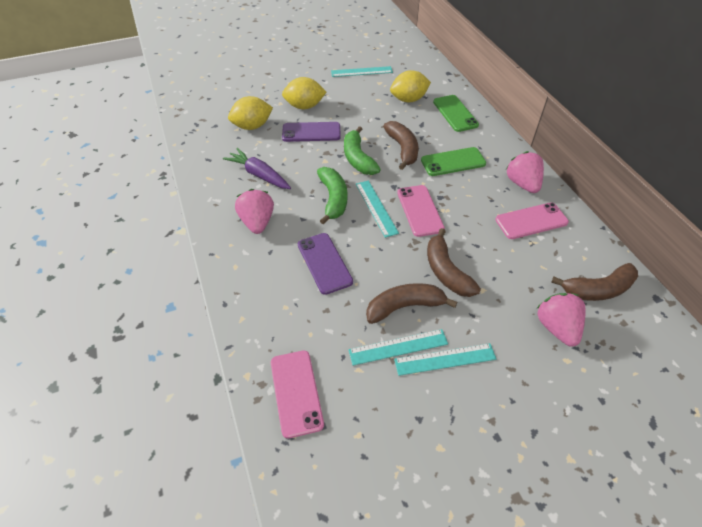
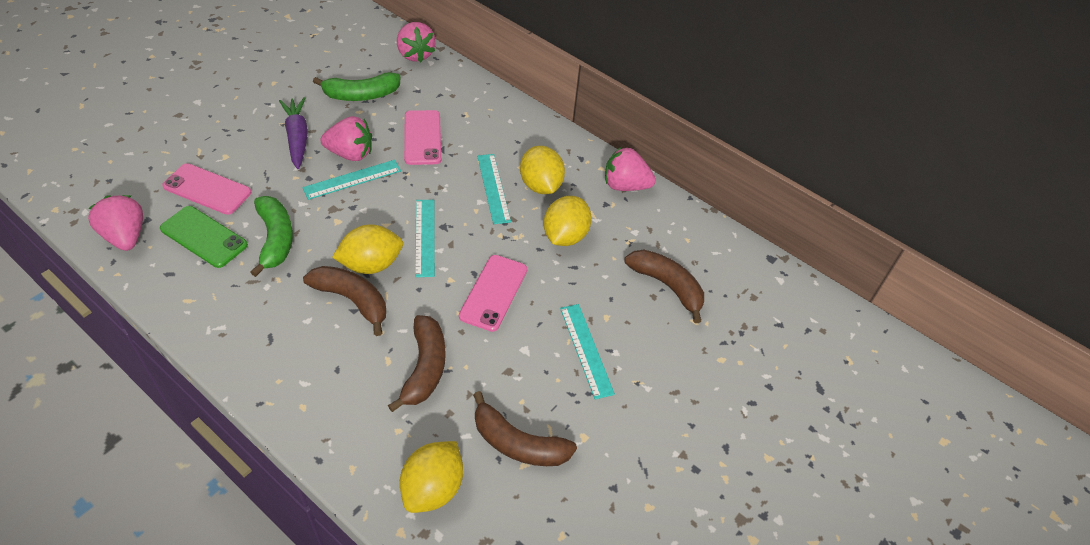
green phone: 2 -> 1
pink strawberry: 3 -> 4
purple phone: 2 -> 0
yellow lemon: 3 -> 4

